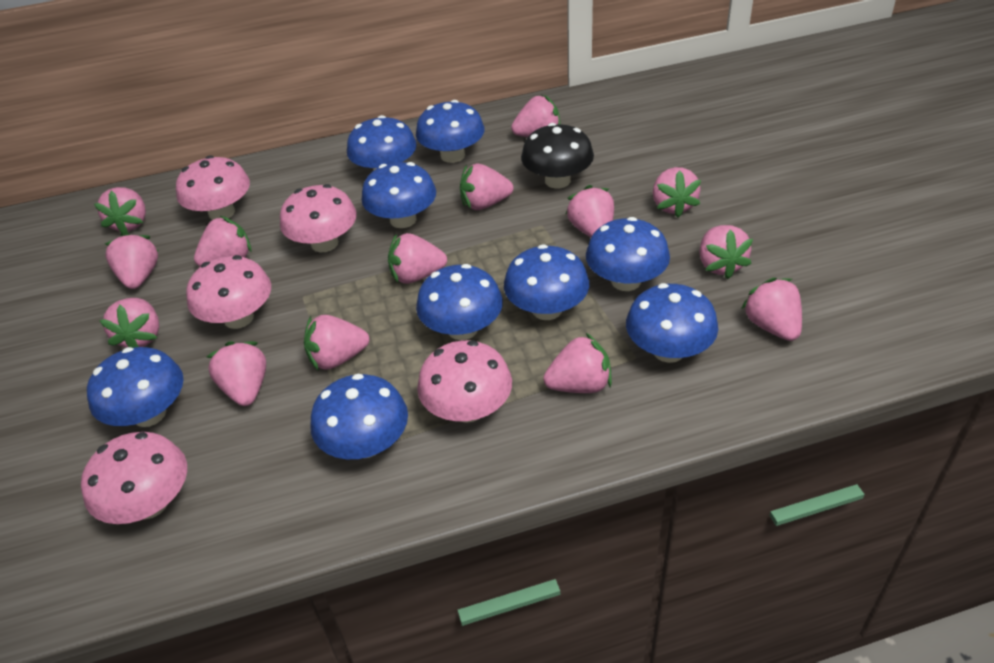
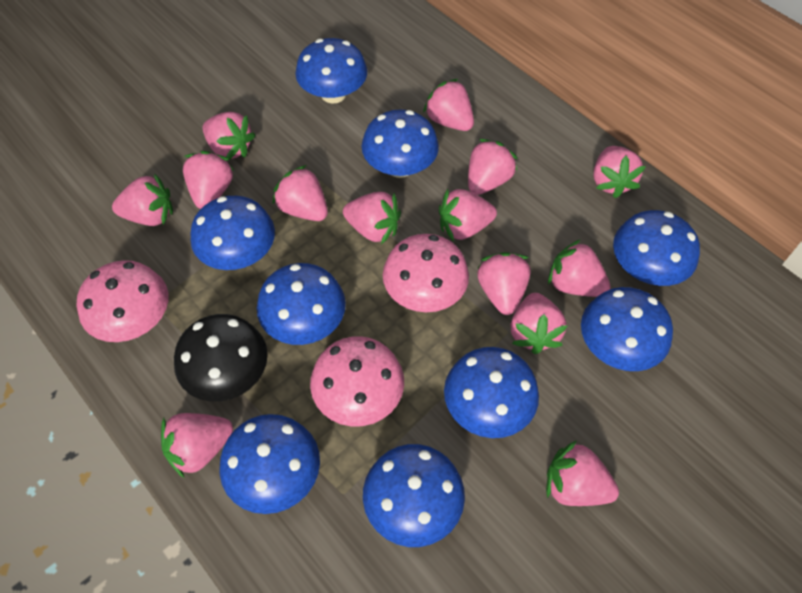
pink mushroom: 5 -> 3

